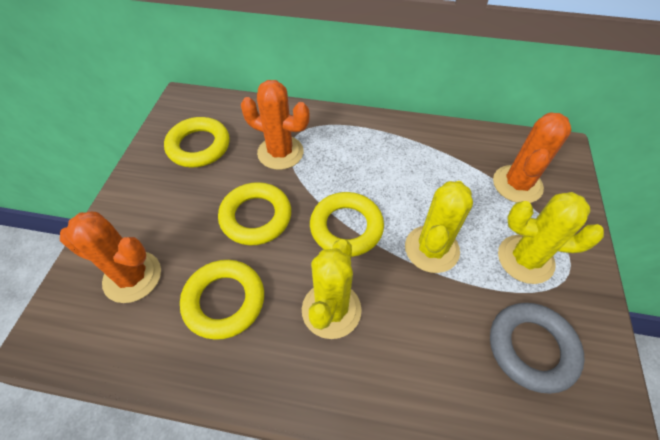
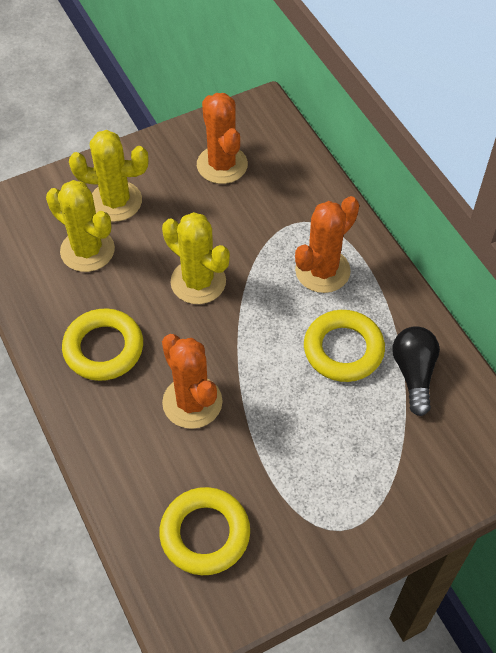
black light bulb: 0 -> 1
grey ring: 1 -> 0
yellow ring: 4 -> 3

